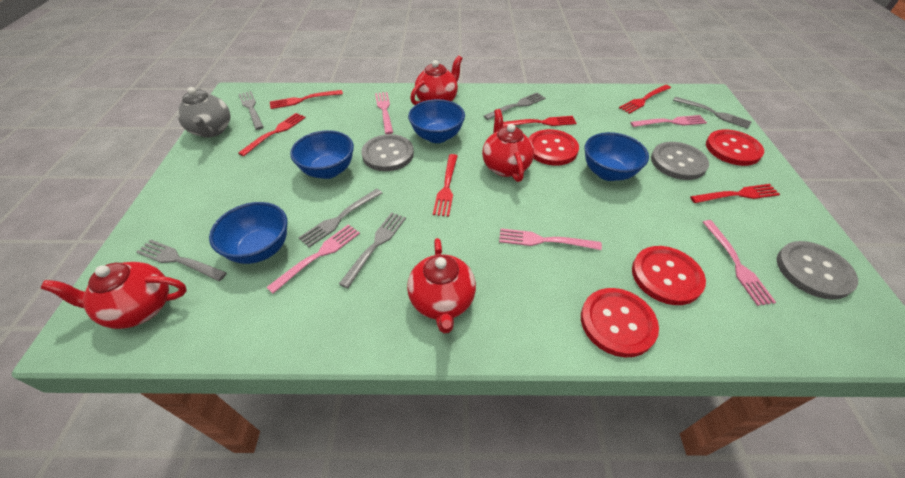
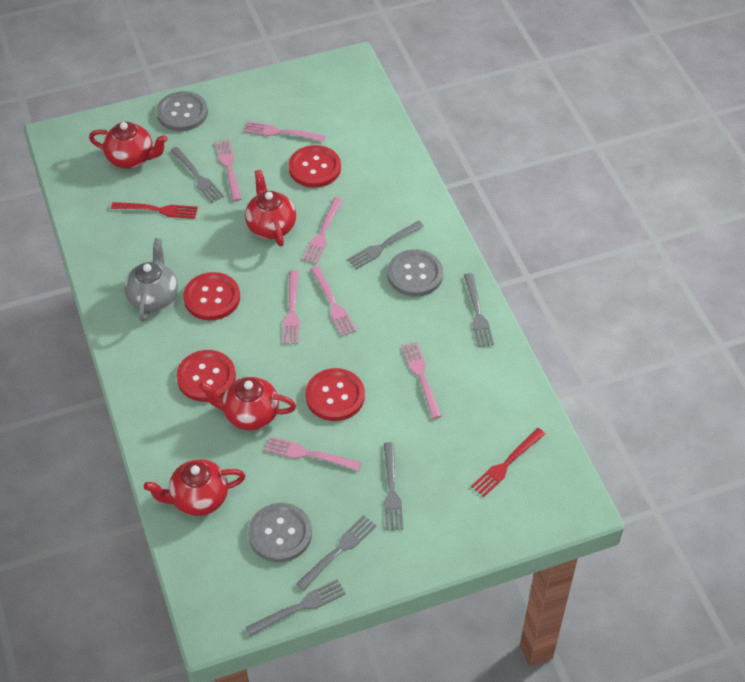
blue bowl: 4 -> 0
pink fork: 5 -> 7
red fork: 6 -> 2

